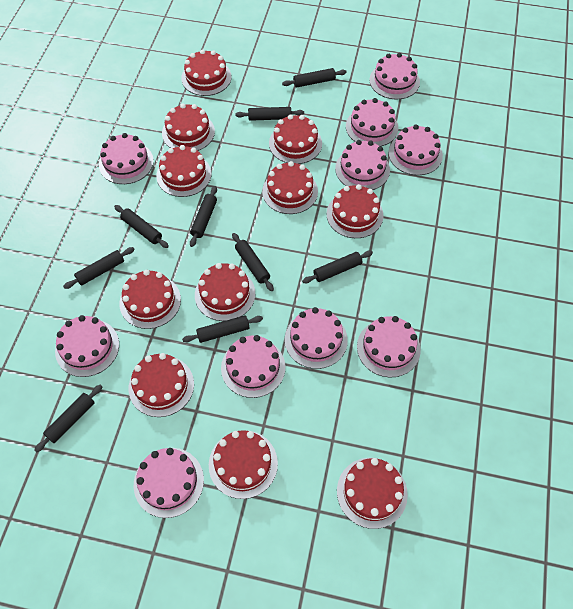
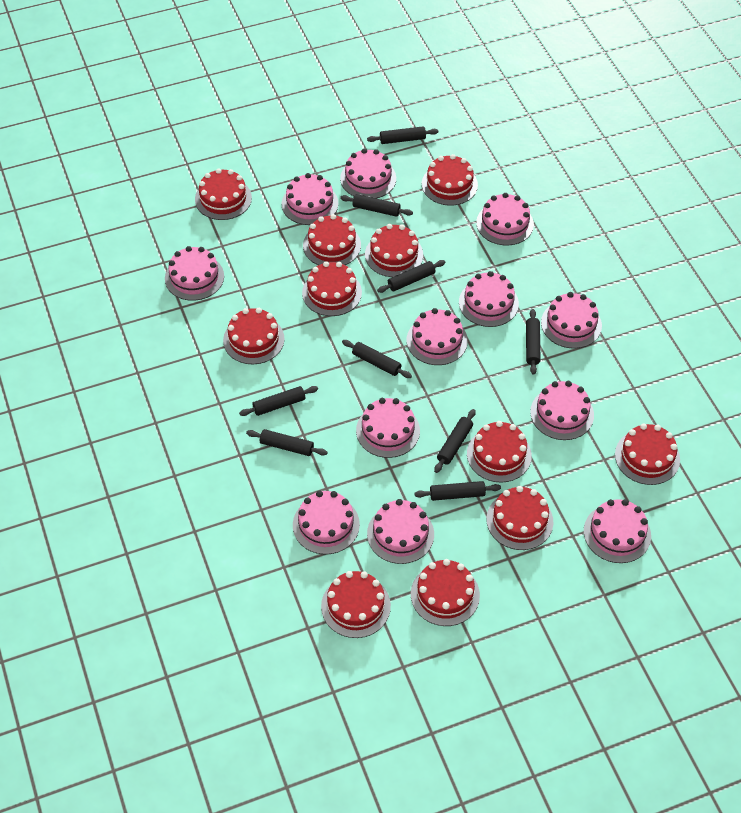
pink cake: 10 -> 12

